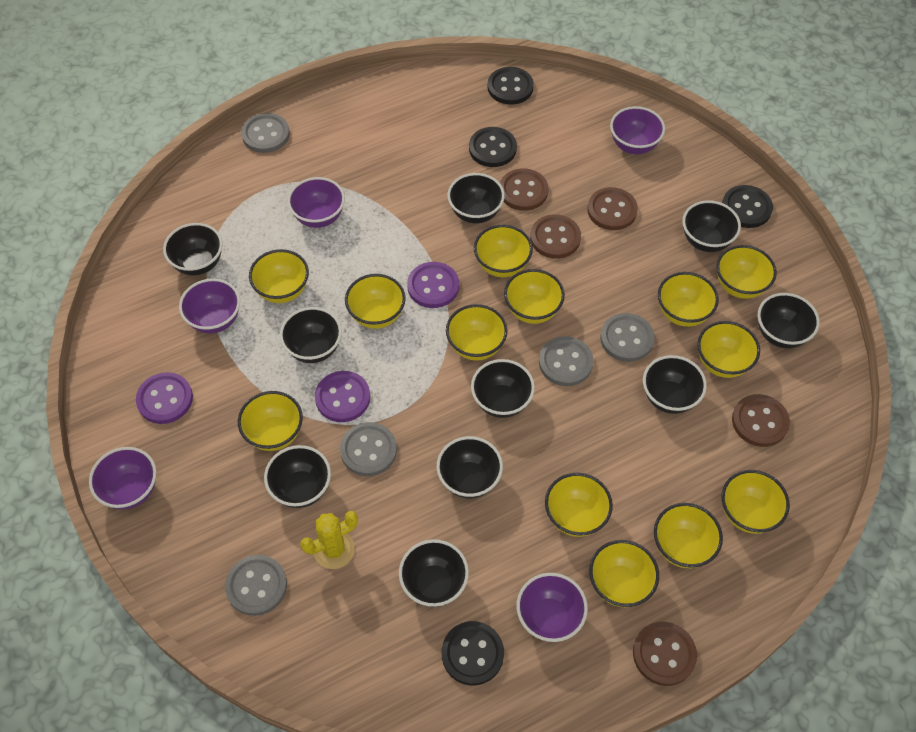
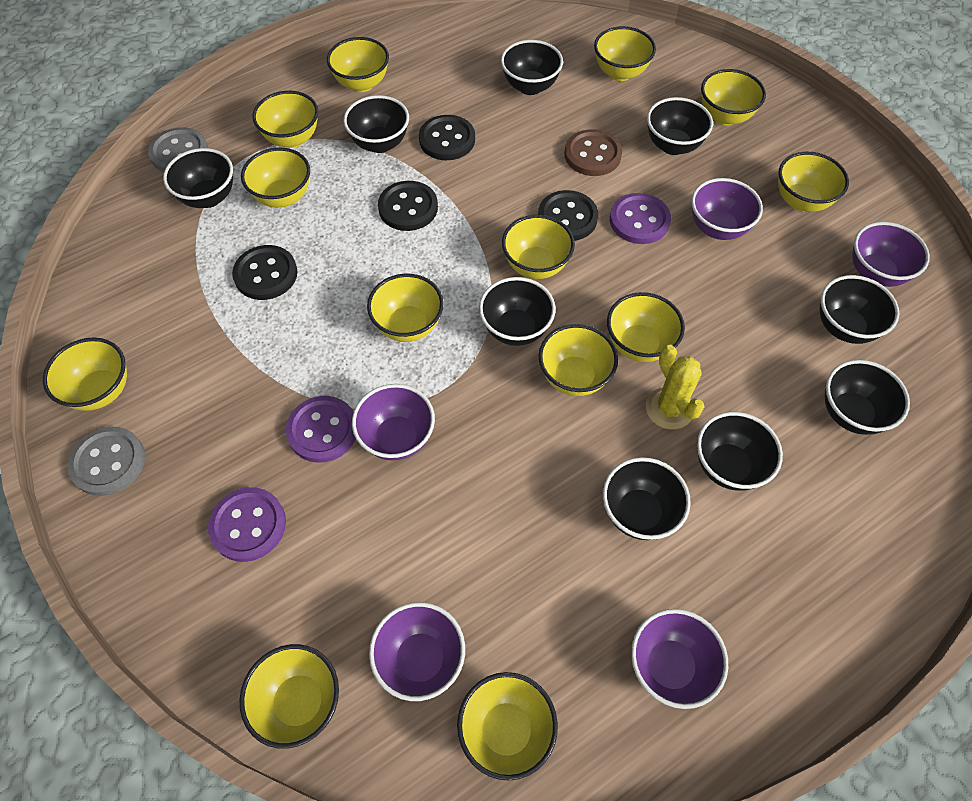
black bowl: 10 -> 9
brown button: 5 -> 1
grey button: 5 -> 2

